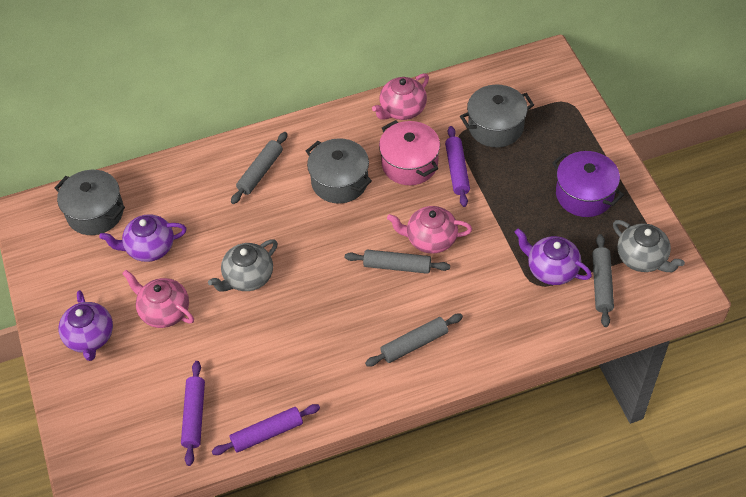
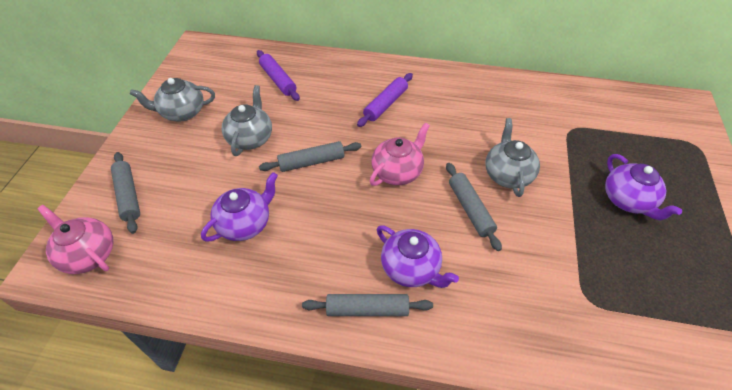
grey pot: 3 -> 0
grey teapot: 2 -> 3
pink pot: 1 -> 0
pink teapot: 3 -> 2
purple pot: 1 -> 0
purple rolling pin: 3 -> 2

